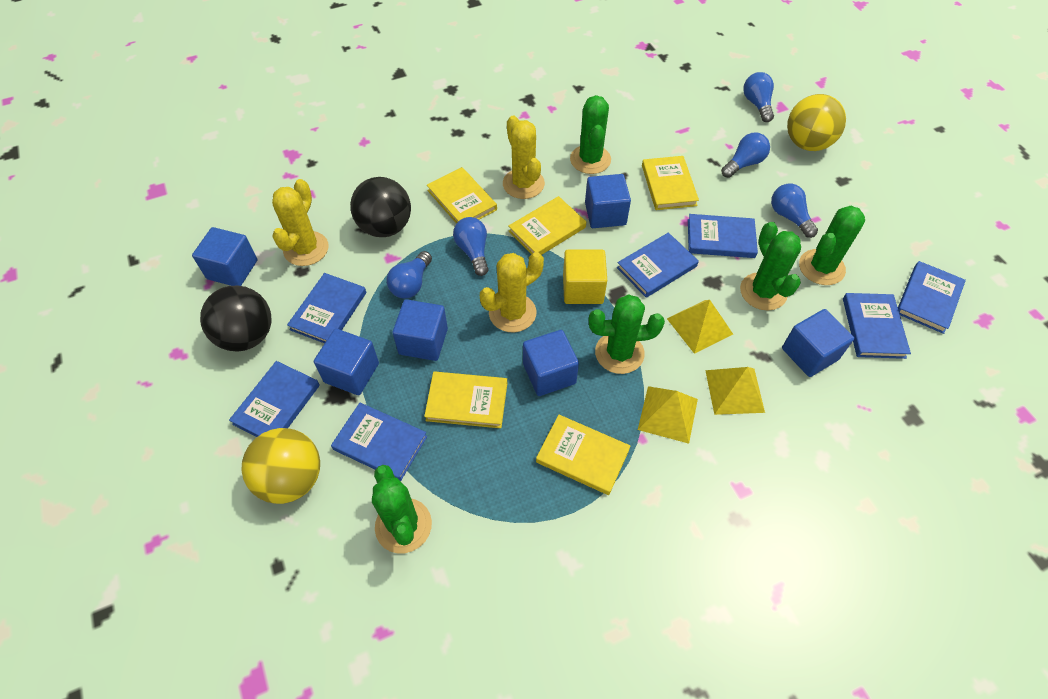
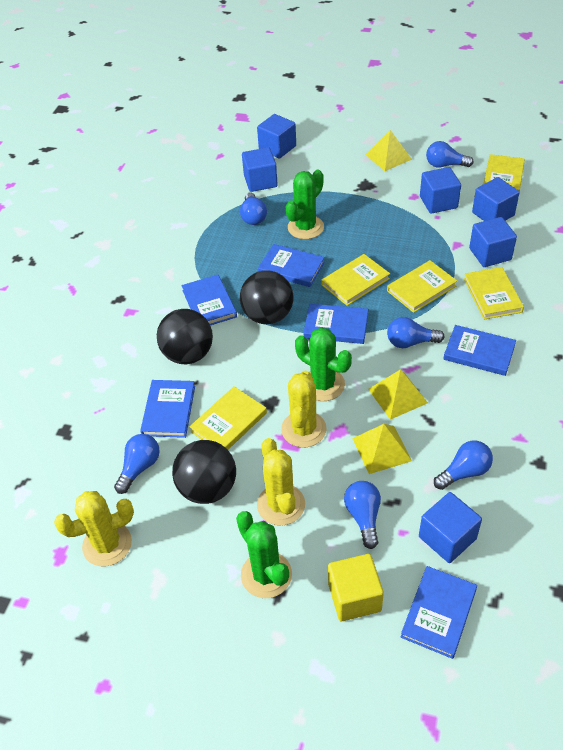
black ball: 2 -> 3
blue book: 7 -> 6
blue light bulb: 5 -> 6
green cactus: 5 -> 3
yellow ball: 2 -> 0

